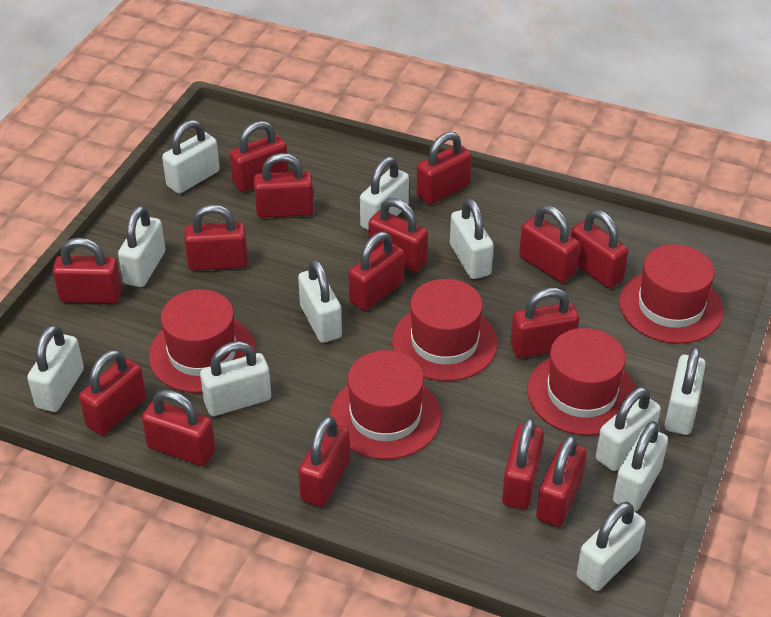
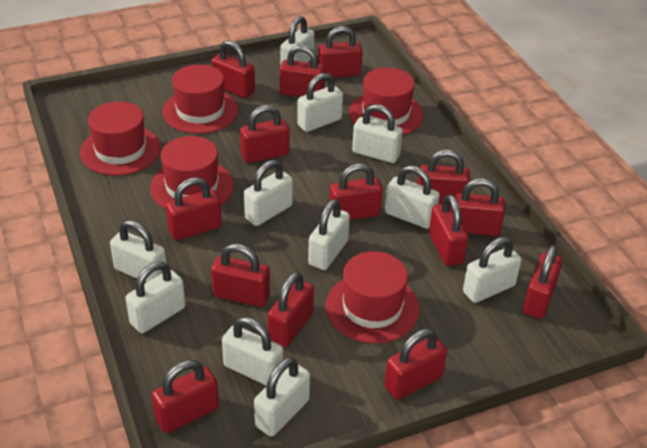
red padlock: 15 -> 14

